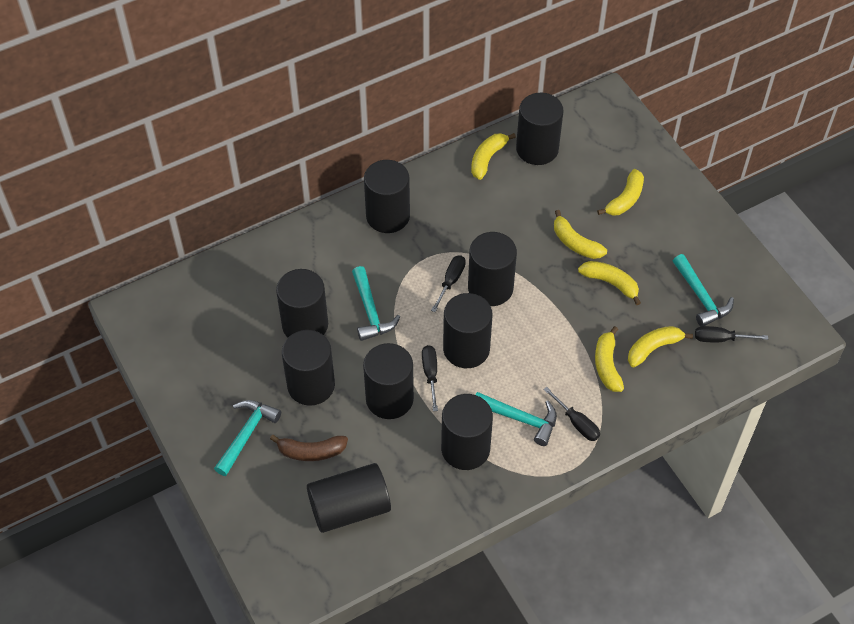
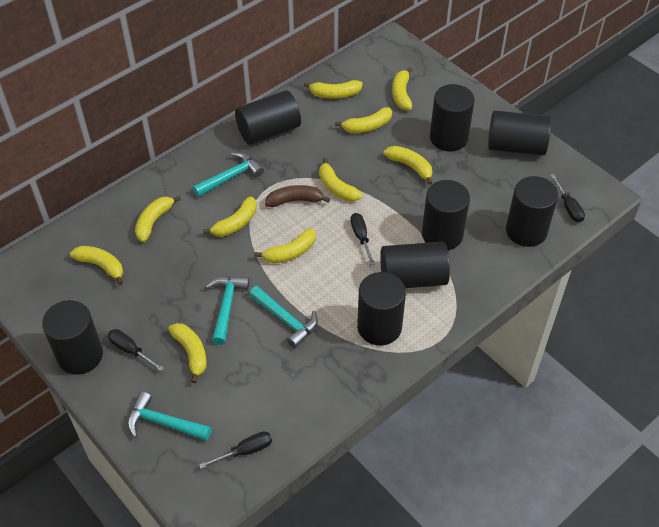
black cylinder: 9 -> 8
yellow banana: 6 -> 10

